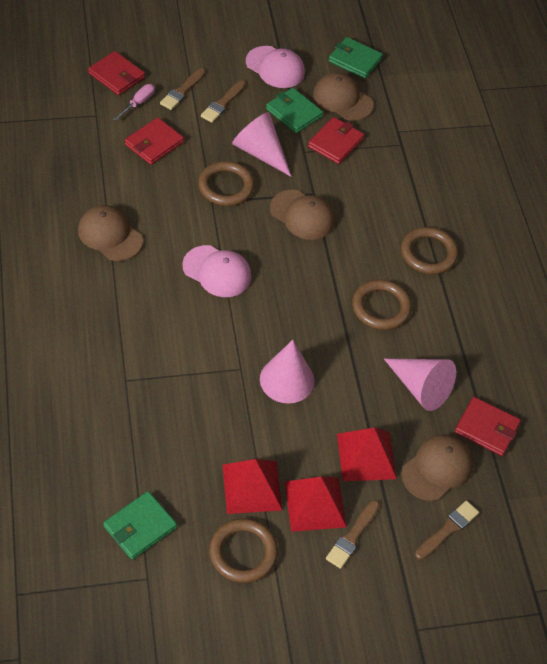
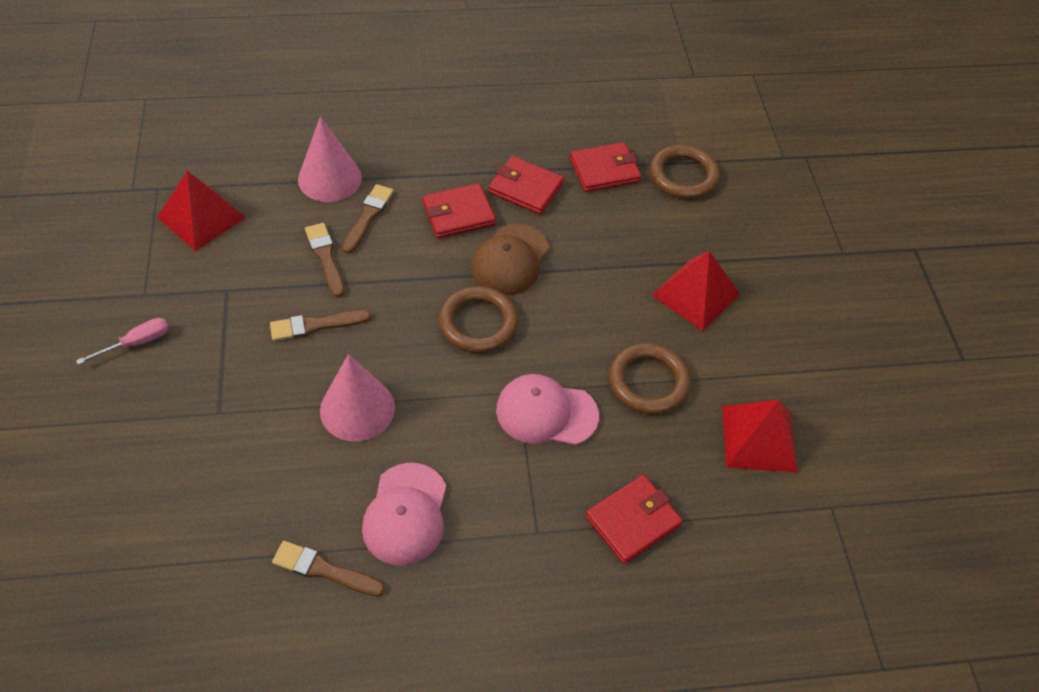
brown cap: 4 -> 1
brown ring: 4 -> 3
green wallet: 3 -> 0
pink cone: 3 -> 2

